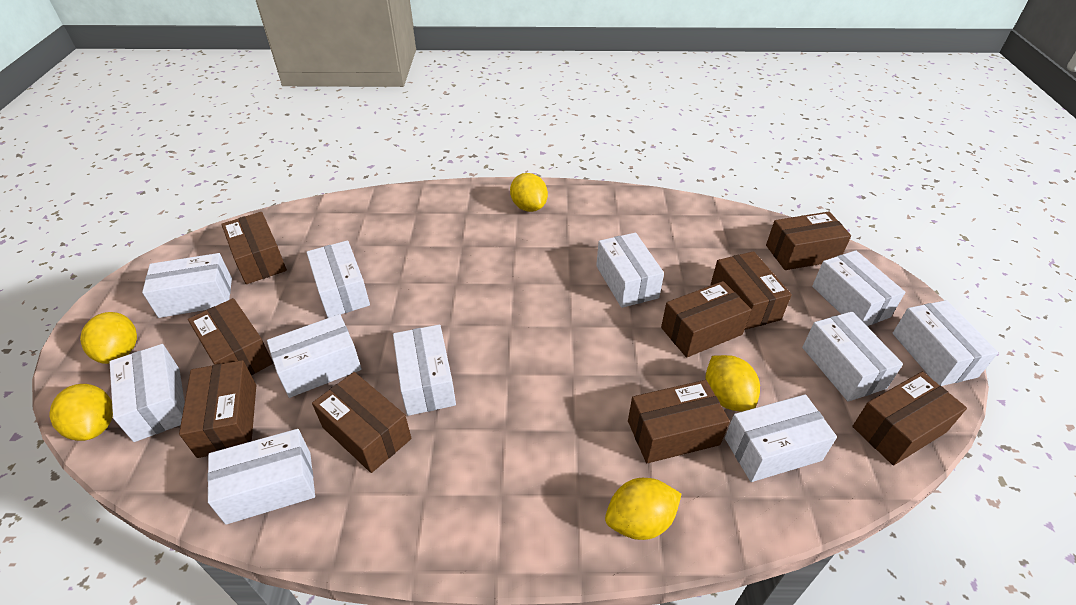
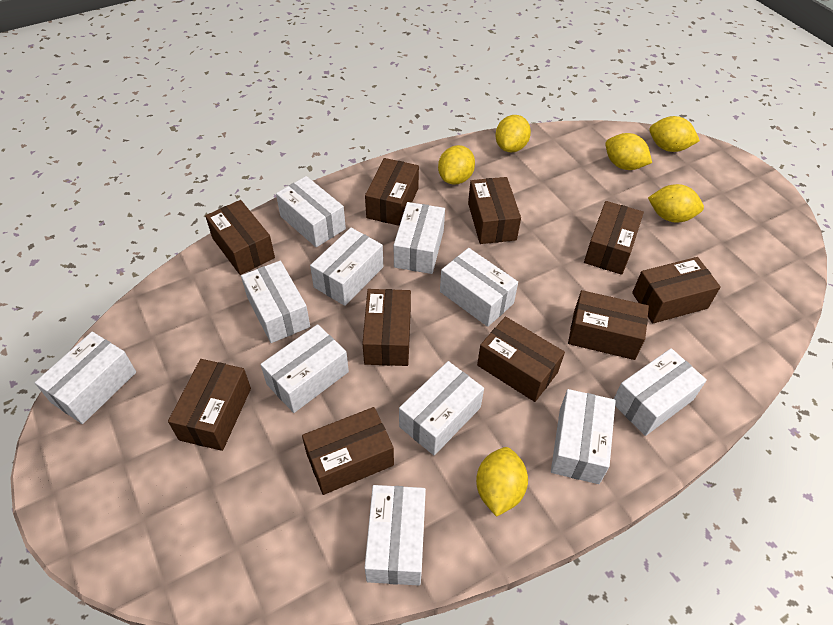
brown box: 9 -> 10
yellow lemon: 5 -> 6

